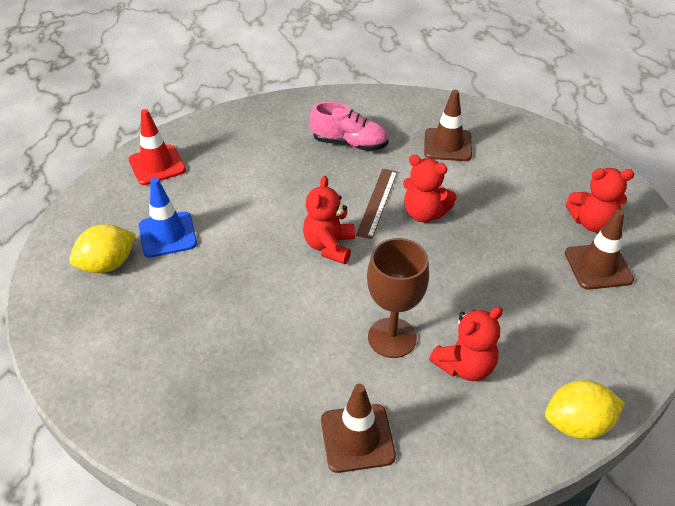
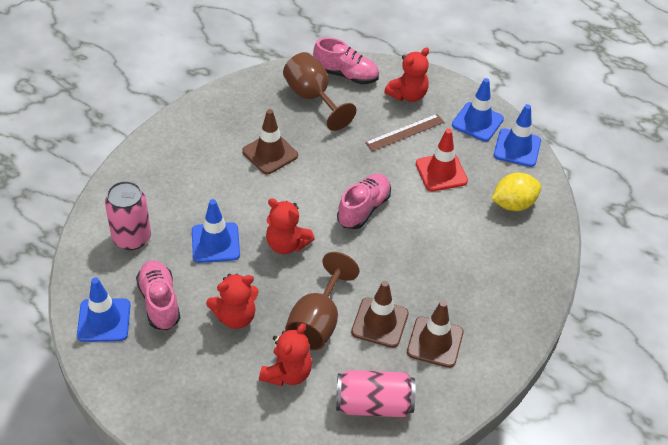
blue traffic cone: 1 -> 4
brown goblet: 1 -> 2
pink can: 0 -> 2
pink shoe: 1 -> 3
yellow lemon: 2 -> 1

